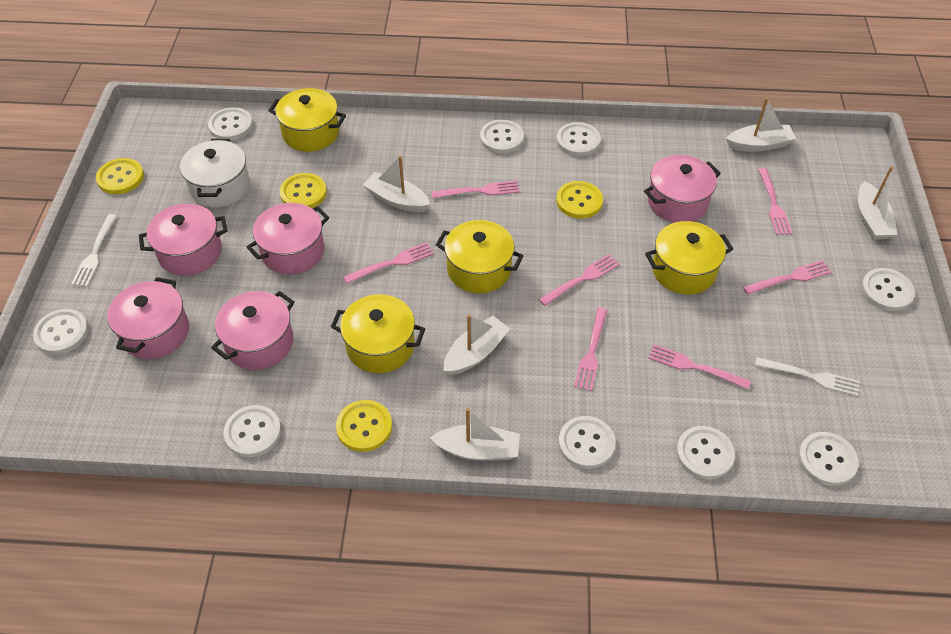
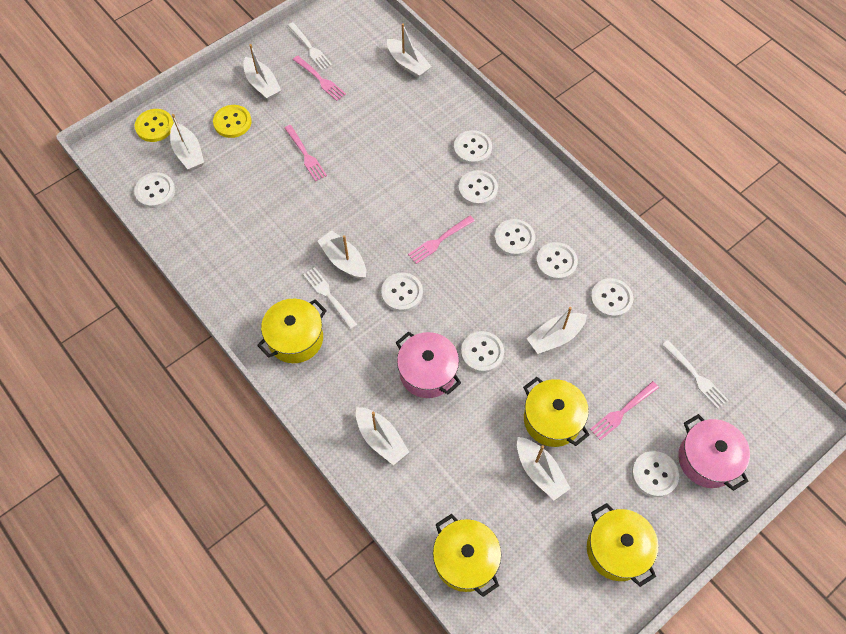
pink fork: 7 -> 4
pink pot: 5 -> 2
white boat: 5 -> 7
white fork: 2 -> 3
white pot: 1 -> 0
yellow button: 4 -> 2

